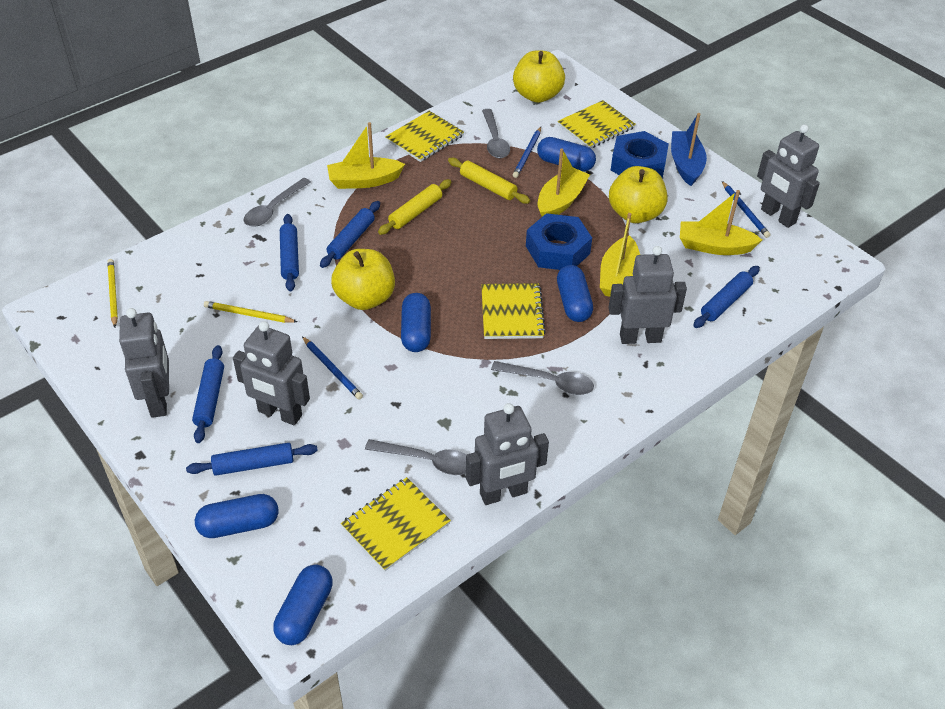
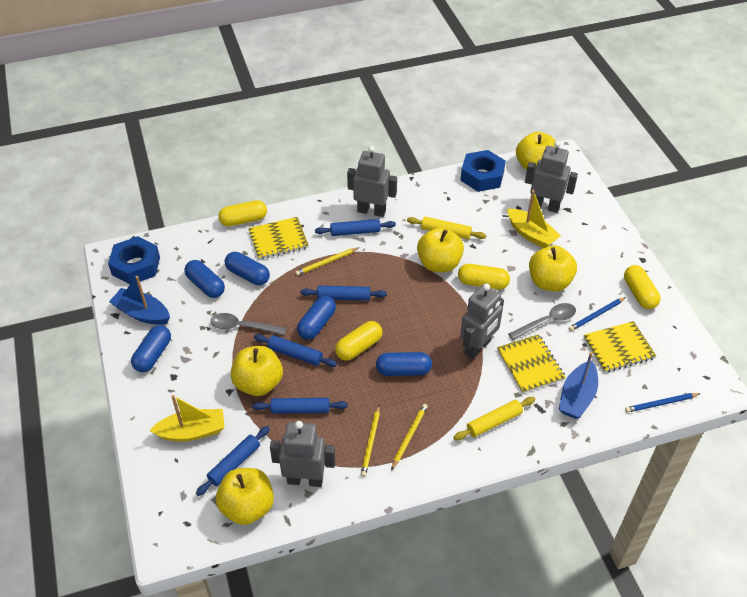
blue boat: 1 -> 2
blue pencil: 3 -> 2
grey robot: 5 -> 4
grey spoon: 4 -> 2
yellow apple: 3 -> 5
yellow boat: 4 -> 2
yellow capsule: 0 -> 4
yellow notebook: 4 -> 3
yellow pencil: 2 -> 3

